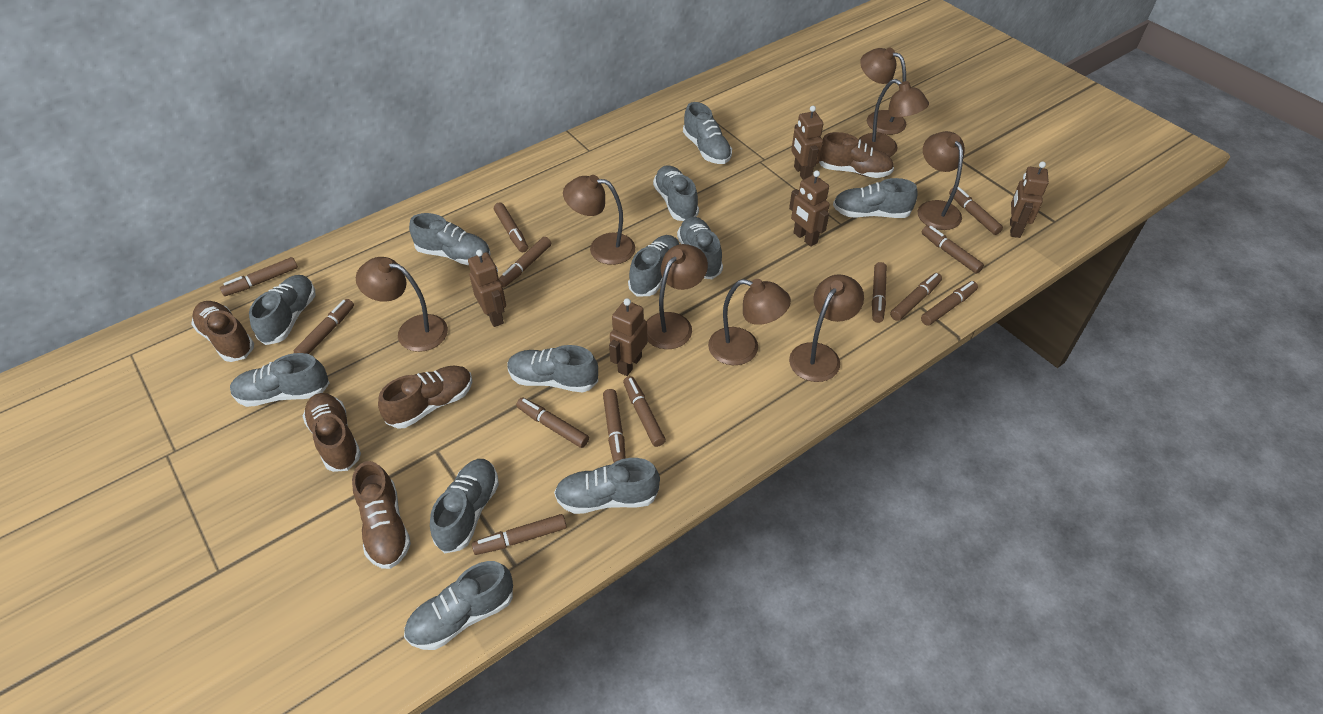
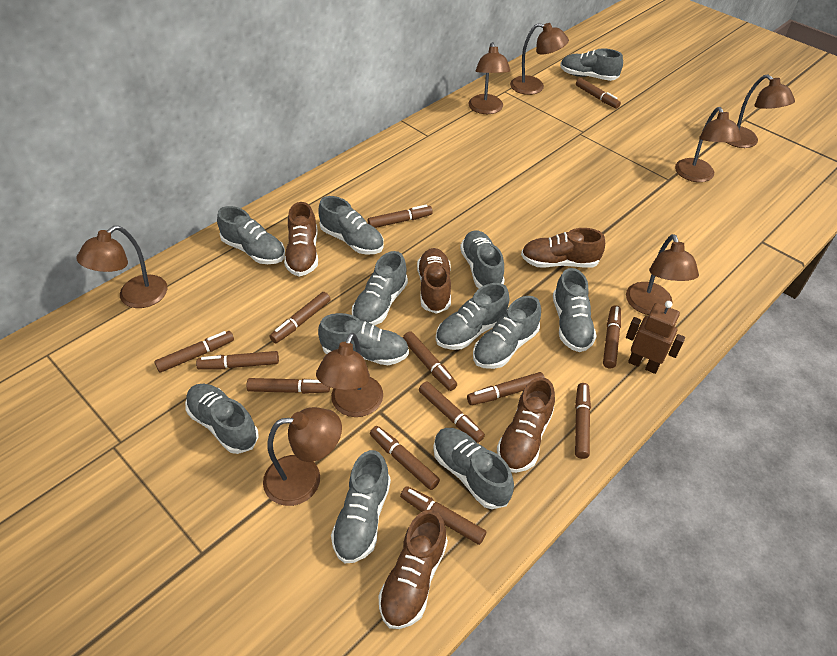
brown robot: 5 -> 1

